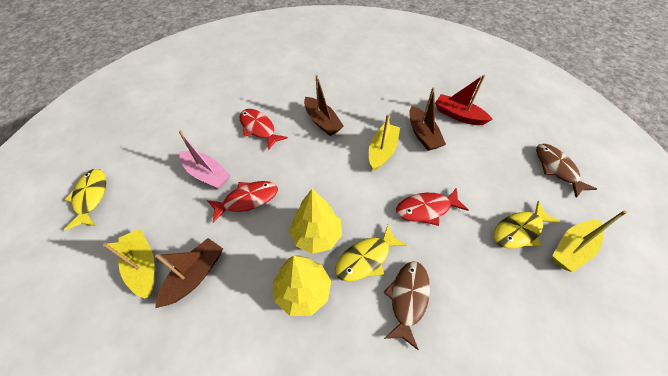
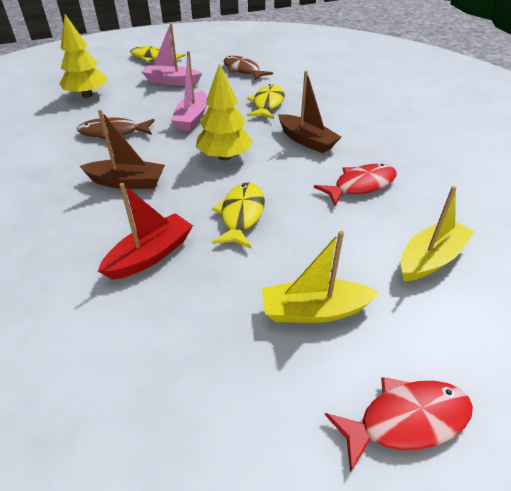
brown boat: 3 -> 2
pink boat: 1 -> 2
red fish: 3 -> 2
yellow boat: 3 -> 2

